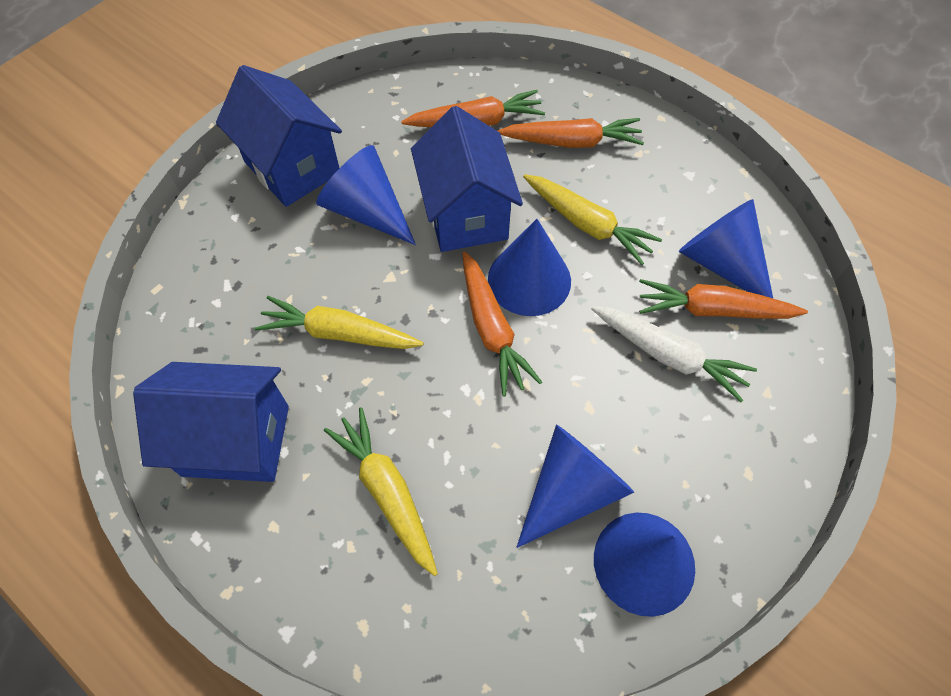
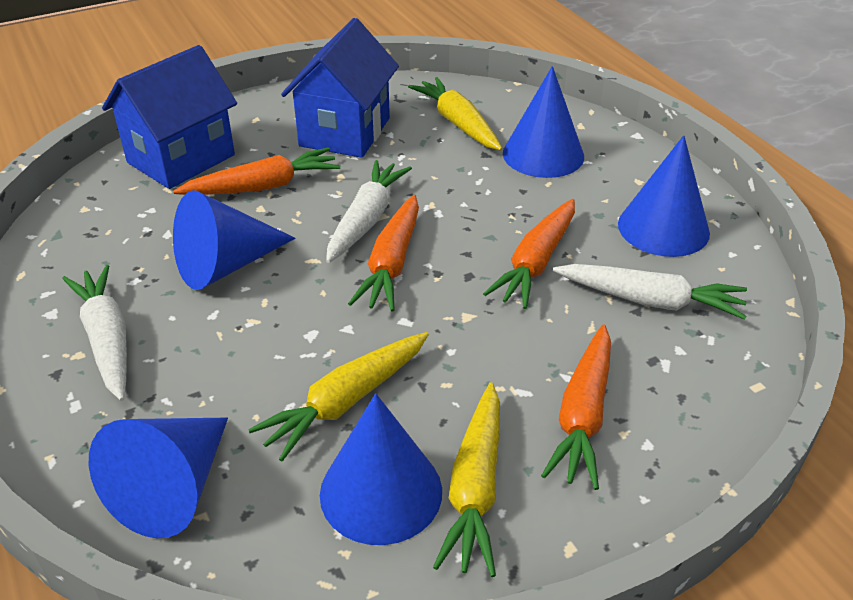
blue house: 3 -> 2
white carrot: 1 -> 3

